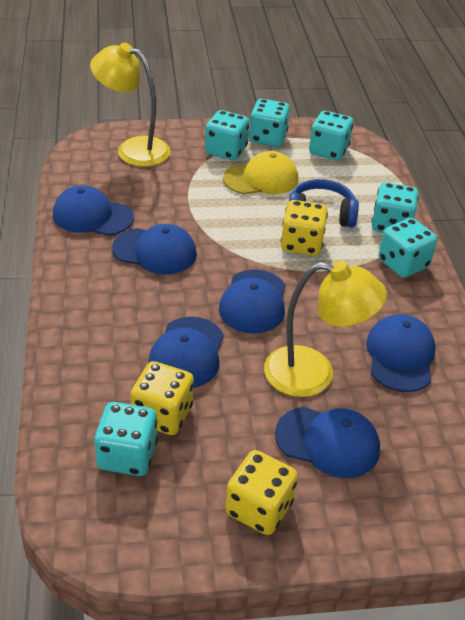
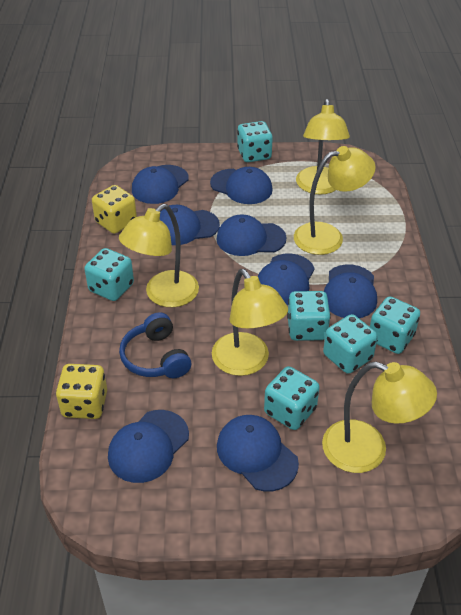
blue cap: 6 -> 8
yellow cap: 1 -> 0
yellow dice: 3 -> 2
yellow lamp: 2 -> 5

